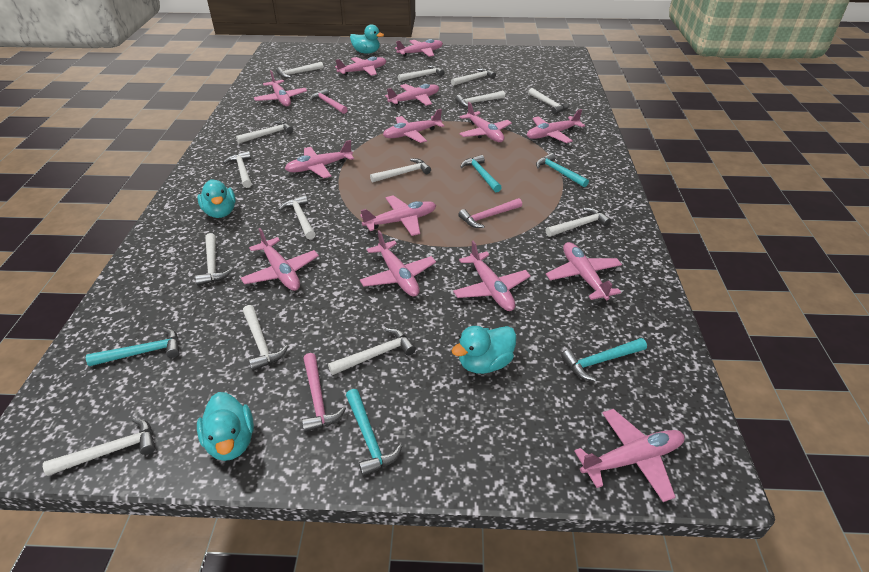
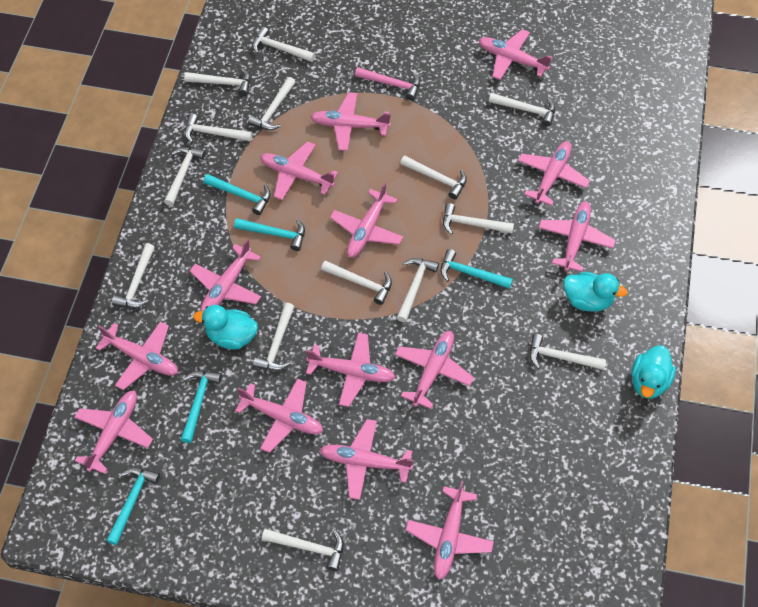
pink hammer: 3 -> 1
turquoise duck: 4 -> 3

